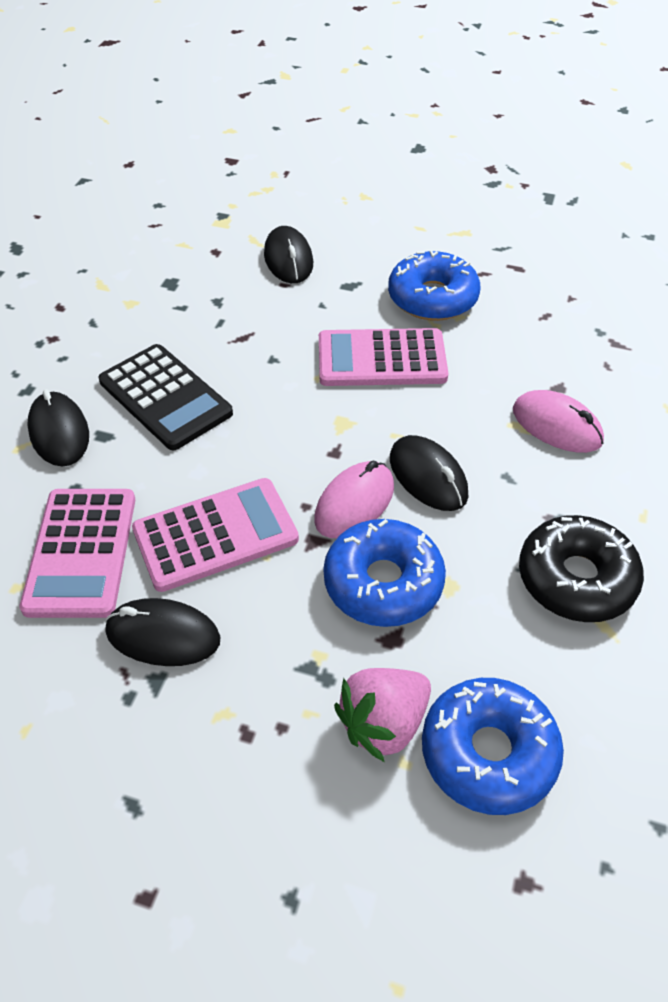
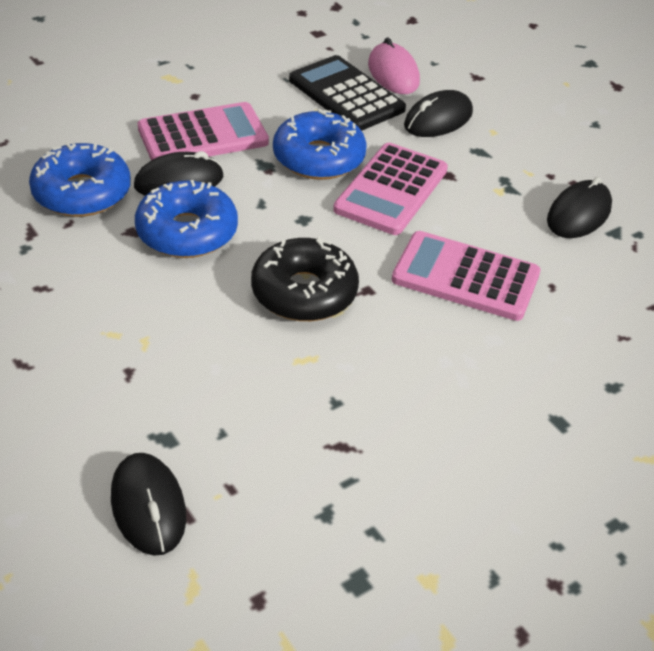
pink mouse: 2 -> 1
pink strawberry: 1 -> 0

